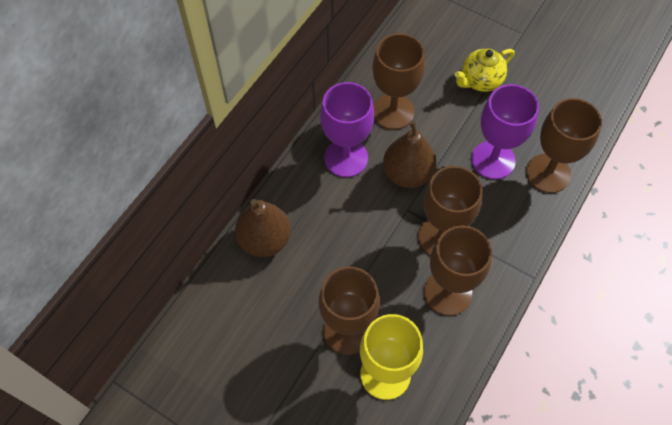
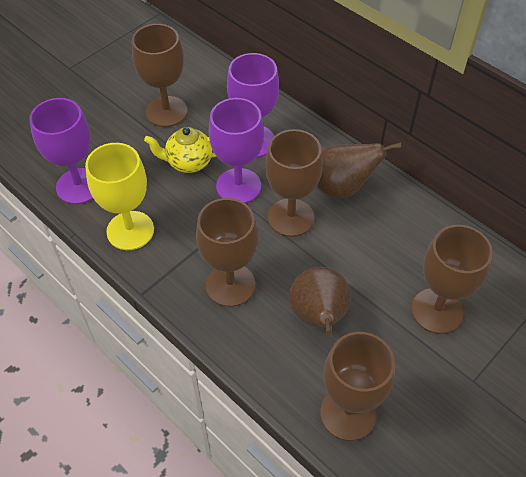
purple goblet: 2 -> 3

